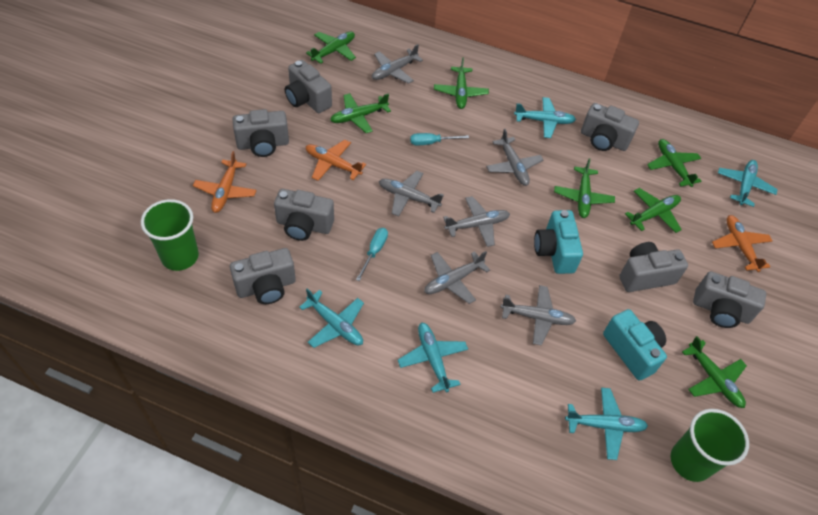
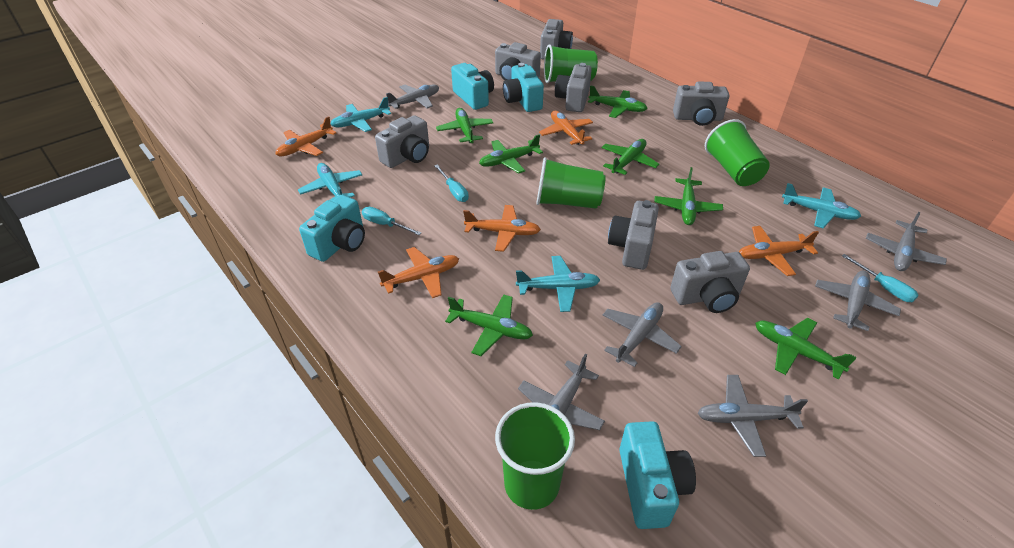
green cup: 2 -> 4
orange plane: 3 -> 5
turquoise camera: 2 -> 4
turquoise plane: 5 -> 4
turquoise screwdriver: 2 -> 3

